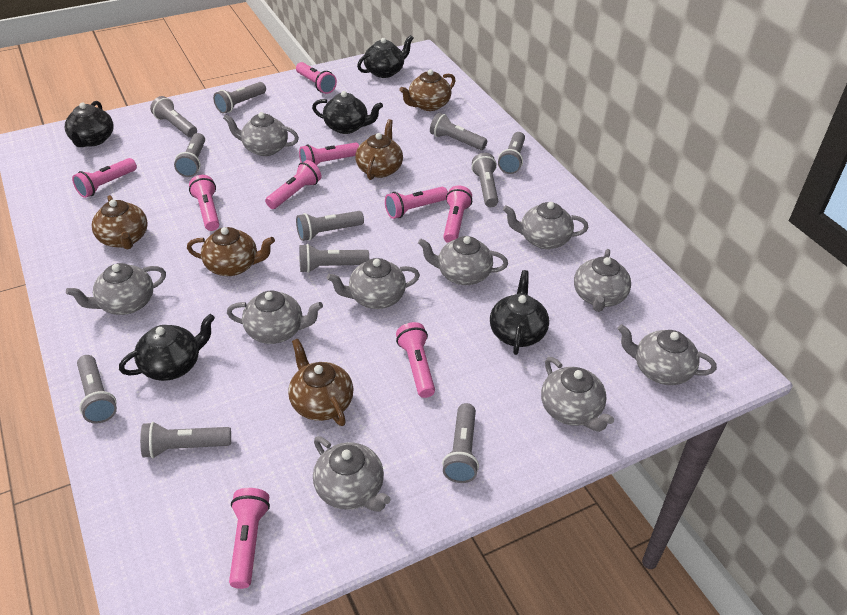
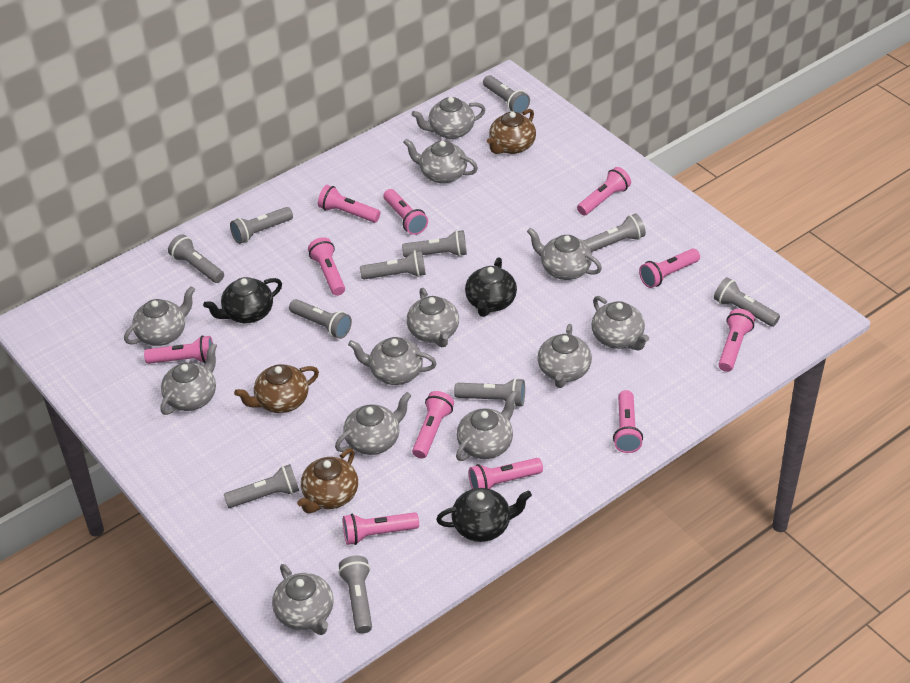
black teapot: 5 -> 3
brown teapot: 5 -> 3
grey teapot: 10 -> 12
pink flashlight: 9 -> 11

